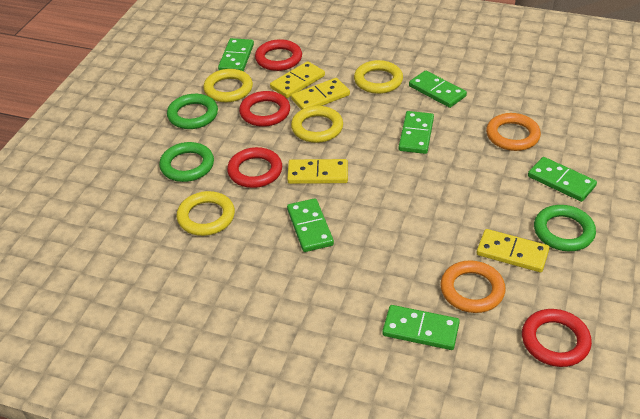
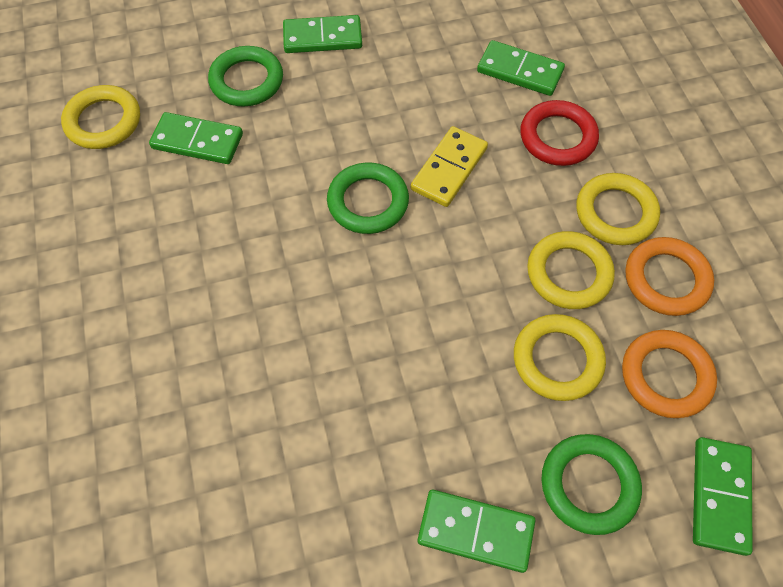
green domino: 6 -> 5
red ring: 4 -> 1
yellow domino: 4 -> 1

